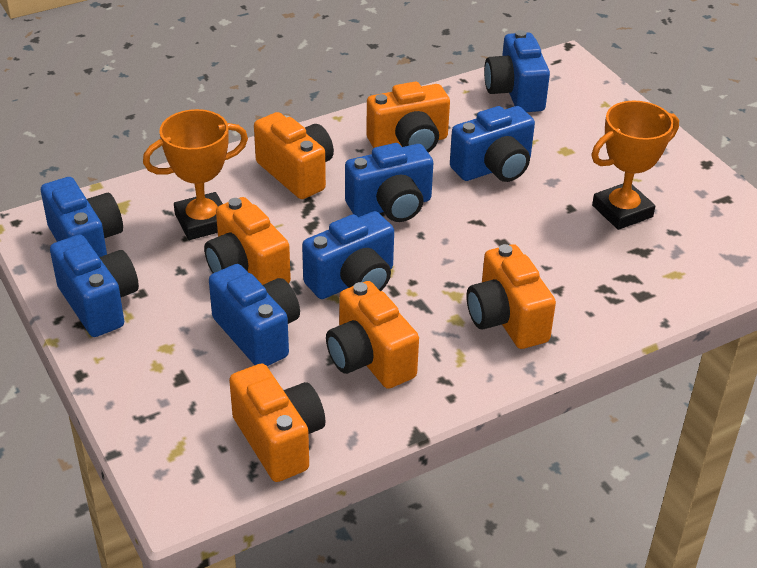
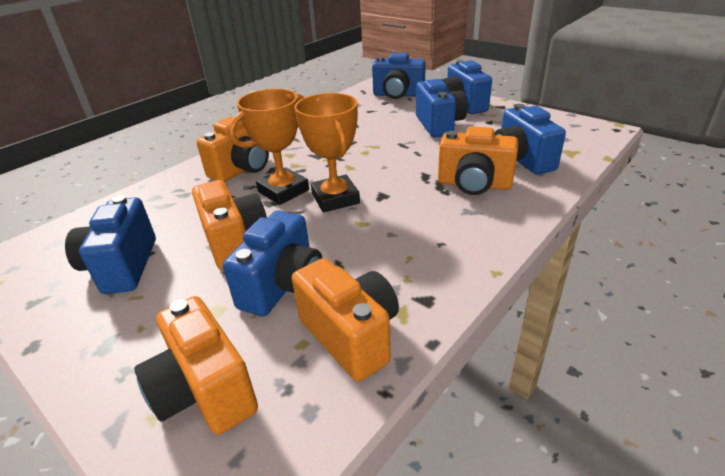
blue camera: 7 -> 6
orange camera: 6 -> 5

